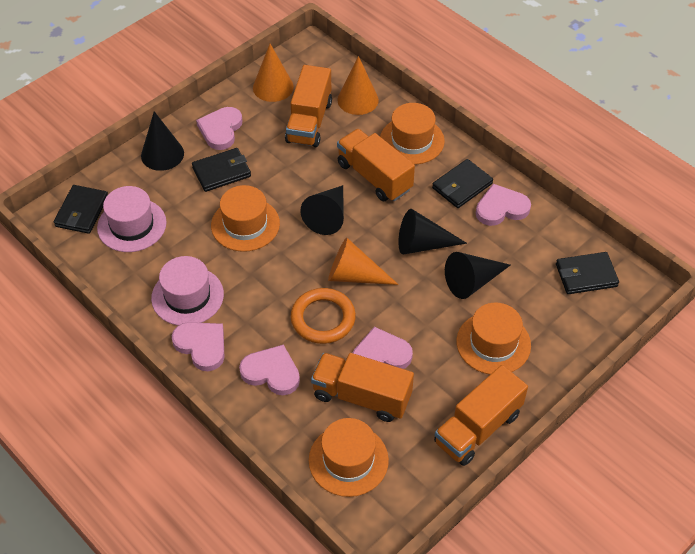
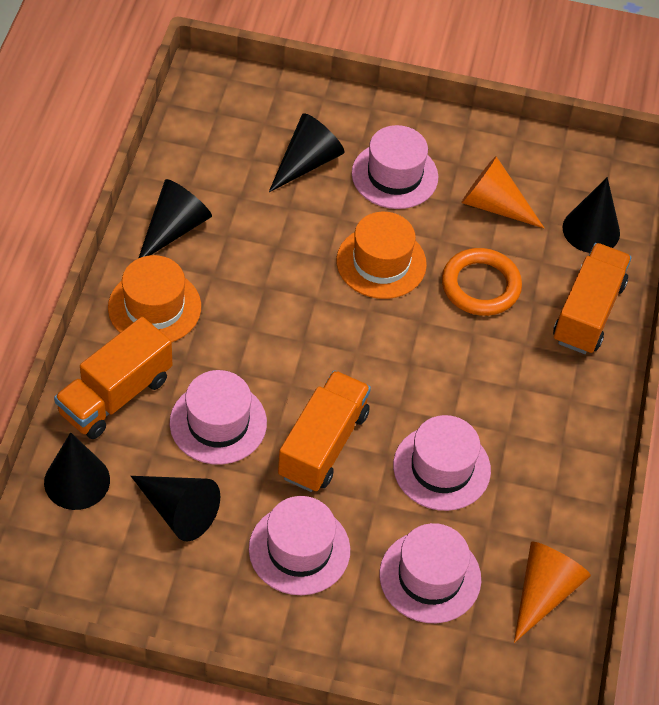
black cone: 4 -> 5
black wallet: 4 -> 0
orange cone: 3 -> 2
orange hat: 4 -> 2
orange truck: 4 -> 3
pink hat: 2 -> 5
pink heart: 5 -> 0

